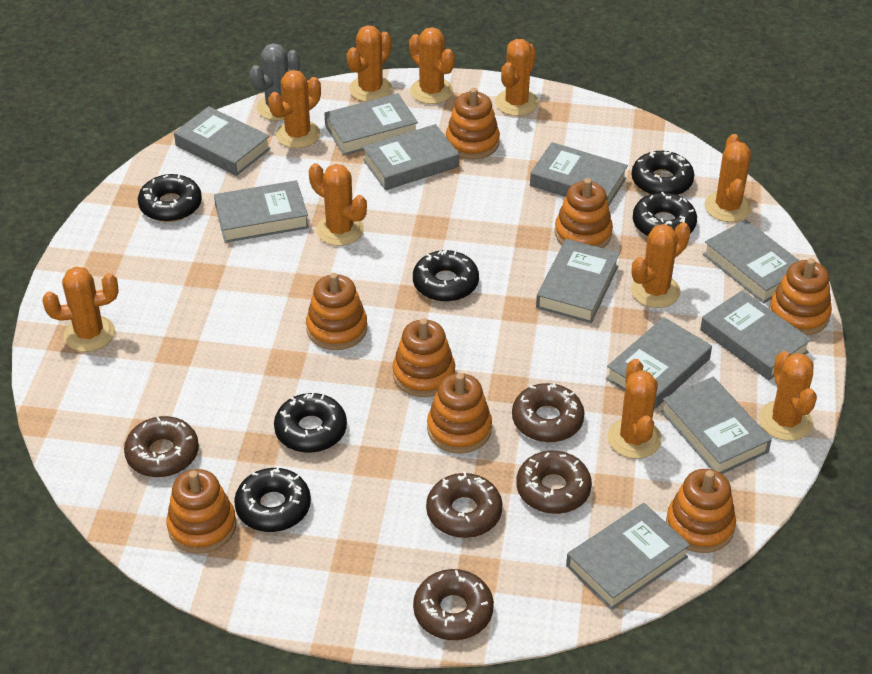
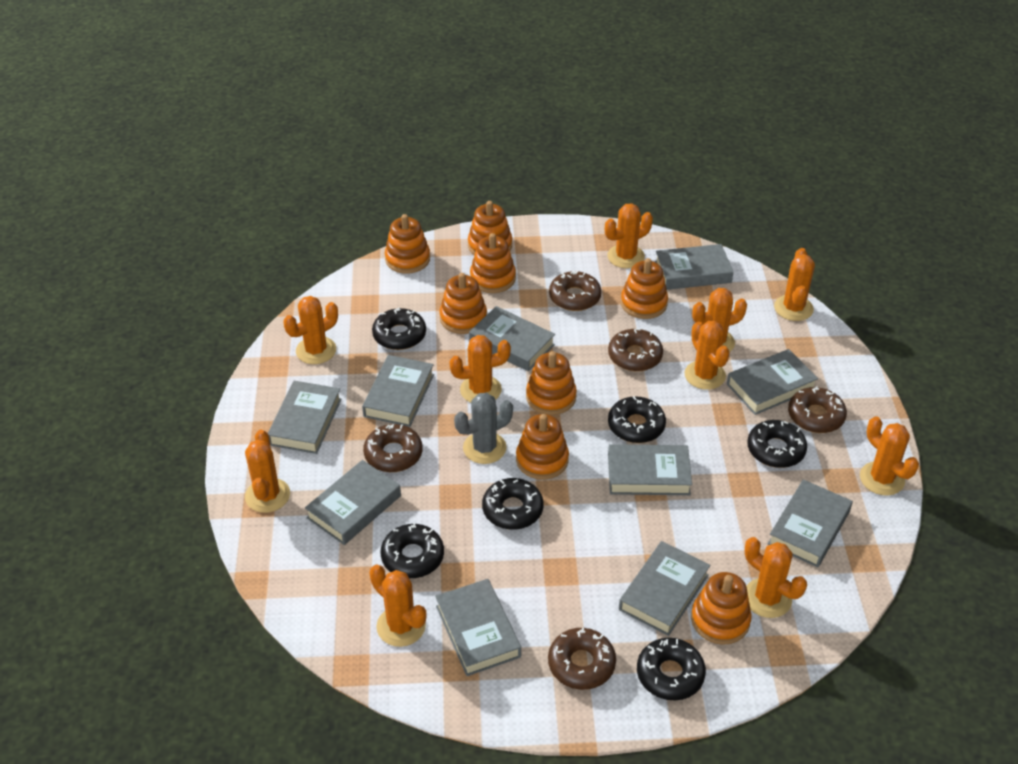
grey book: 11 -> 10

